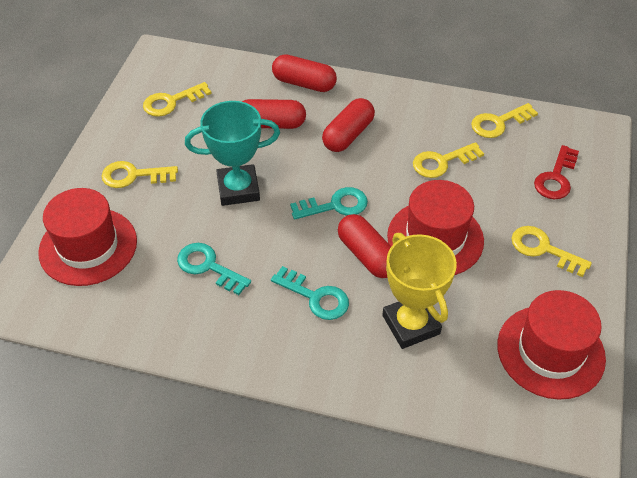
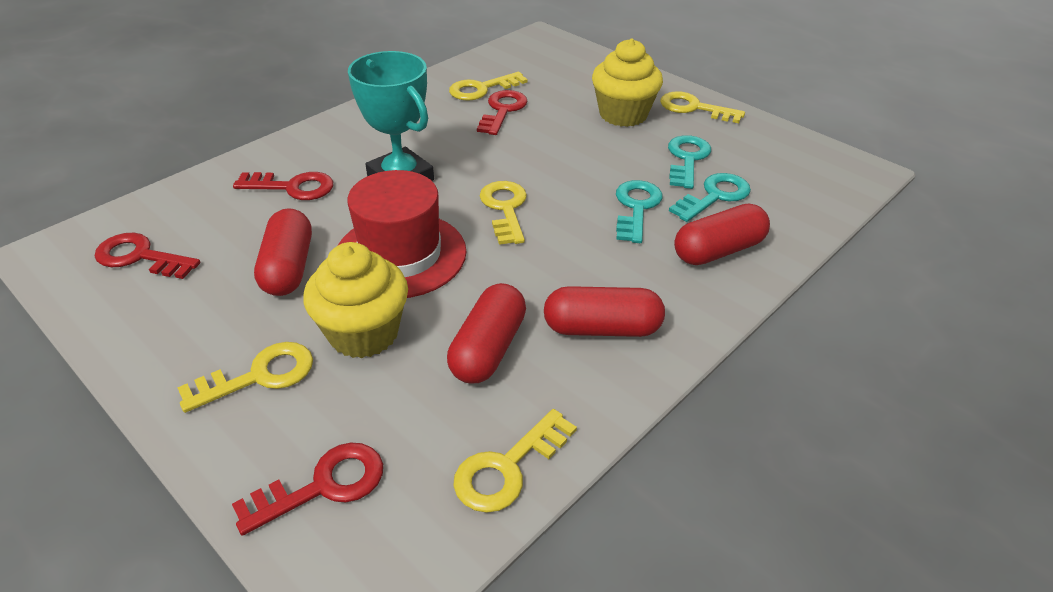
red hat: 3 -> 1
red key: 1 -> 4
yellow cupcake: 0 -> 2
yellow trophy: 1 -> 0

